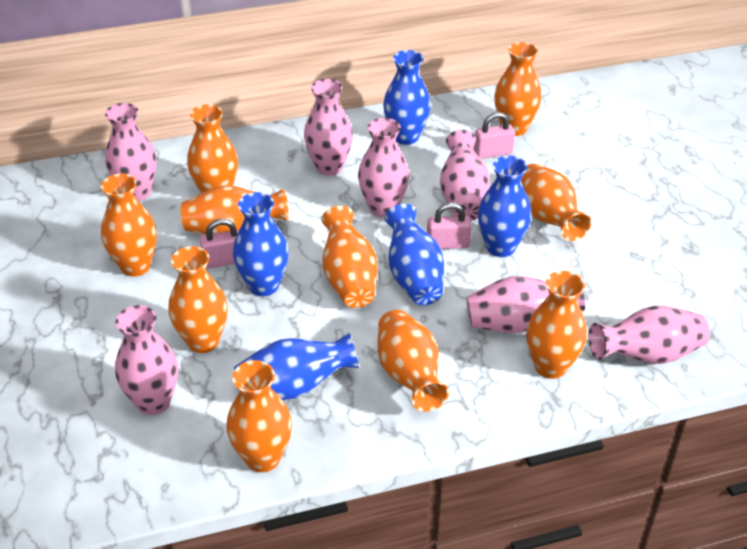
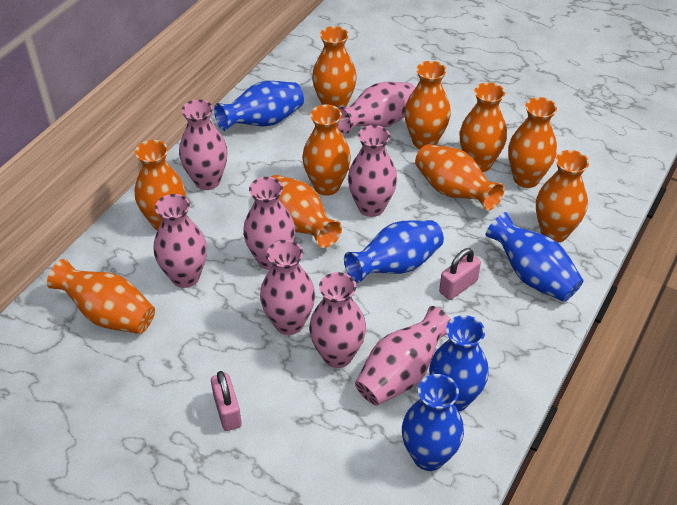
pink padlock: 3 -> 2
pink vase: 7 -> 8

